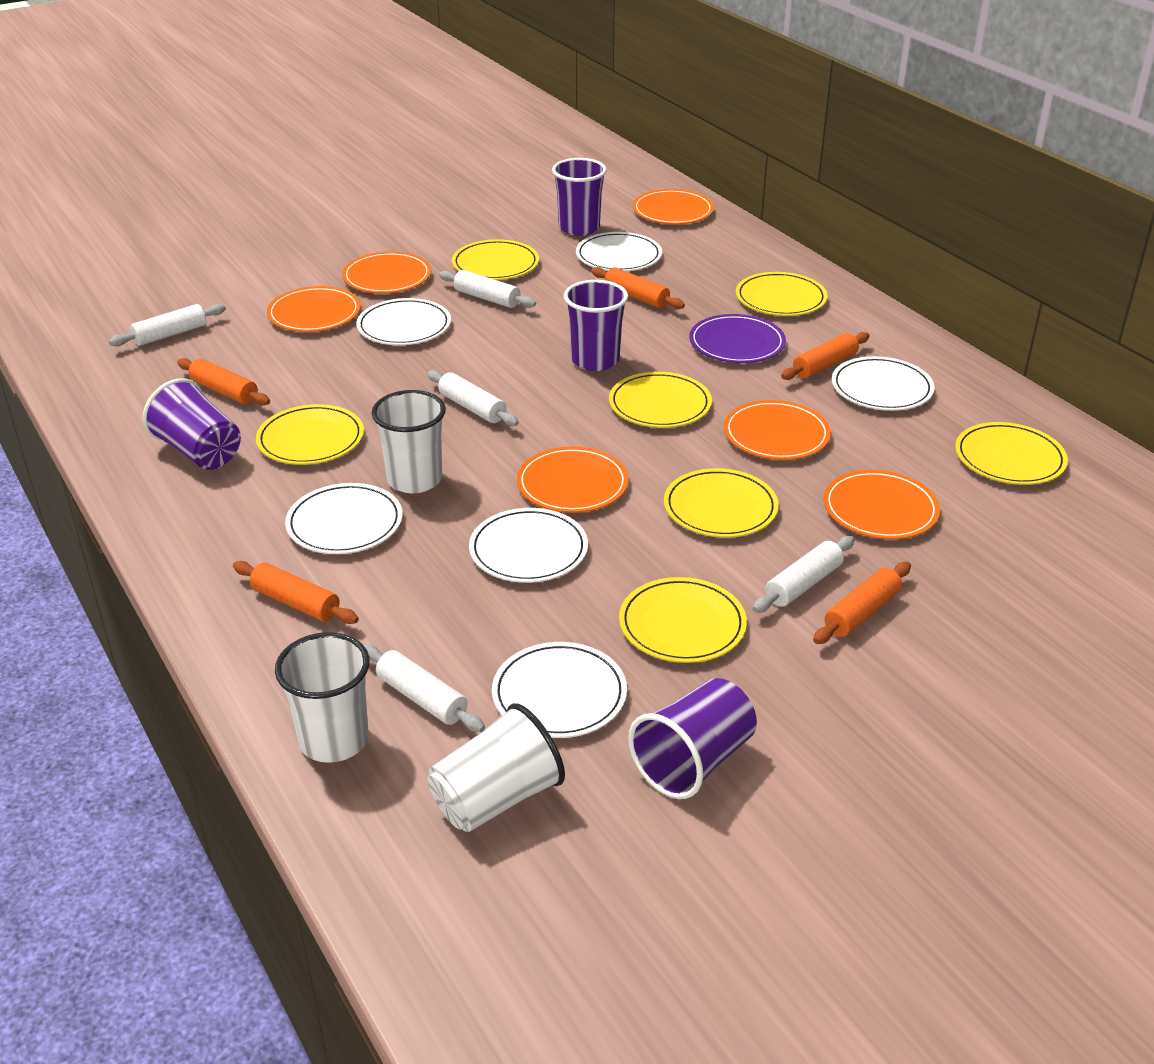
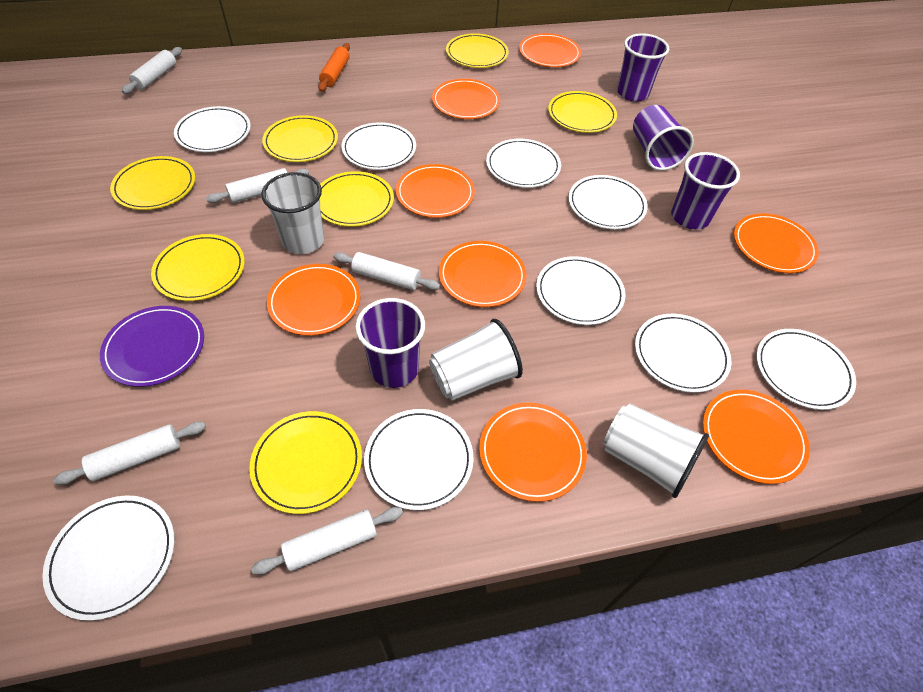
orange plate: 6 -> 8
orange rolling pin: 5 -> 1
white plate: 6 -> 9

